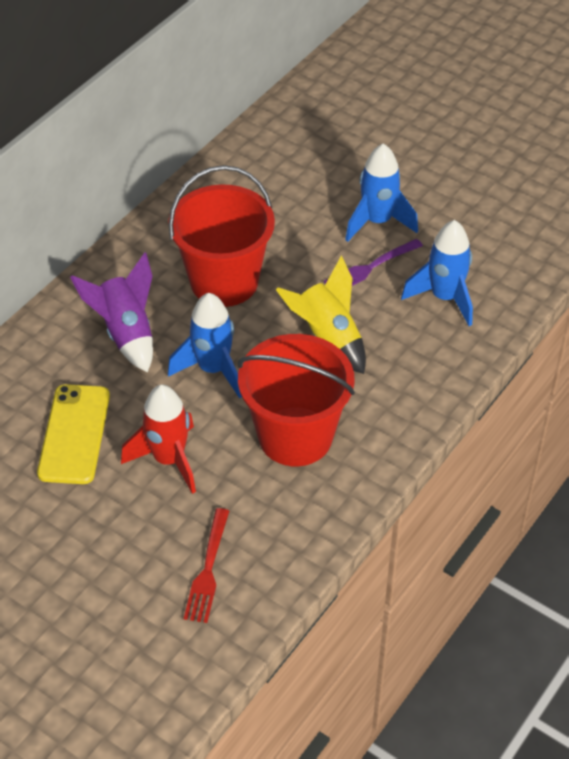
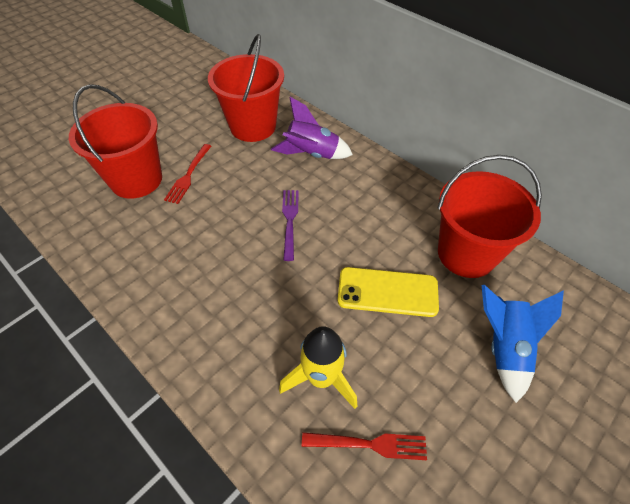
blue rocket: 3 -> 1
red bucket: 2 -> 3
red fork: 1 -> 2
red rocket: 1 -> 0

